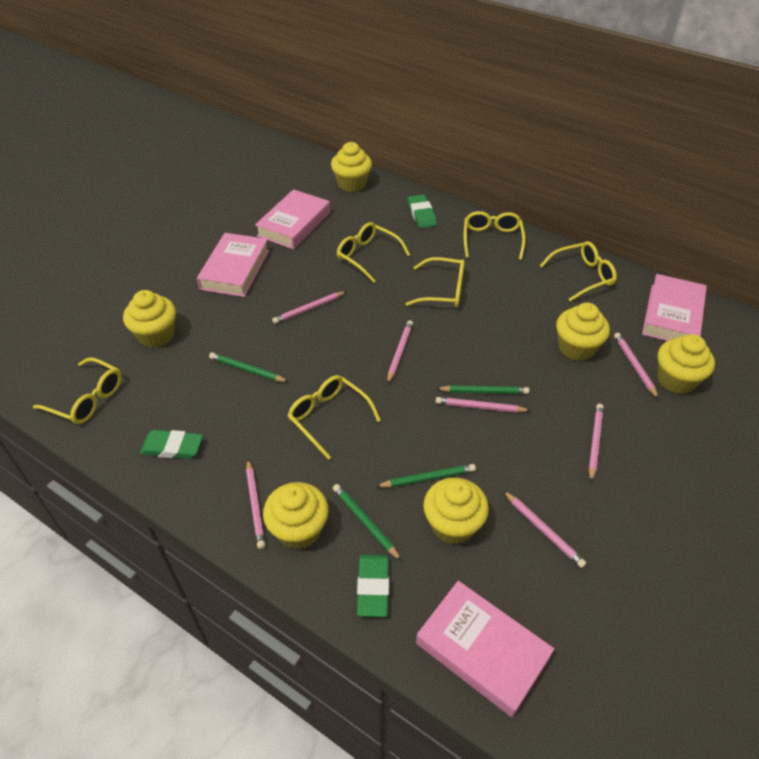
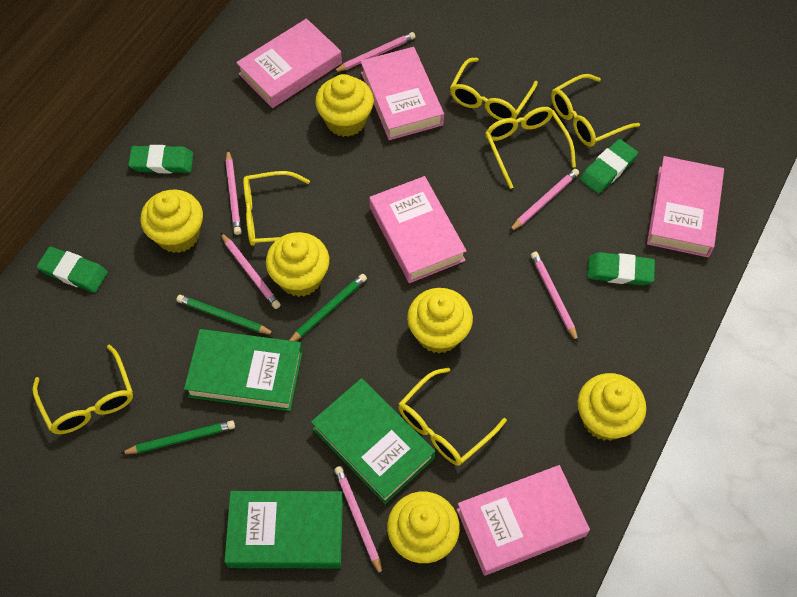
green book: 0 -> 3
green eraser: 3 -> 4
green pencil: 4 -> 3
pink book: 4 -> 5
pink pencil: 7 -> 6

